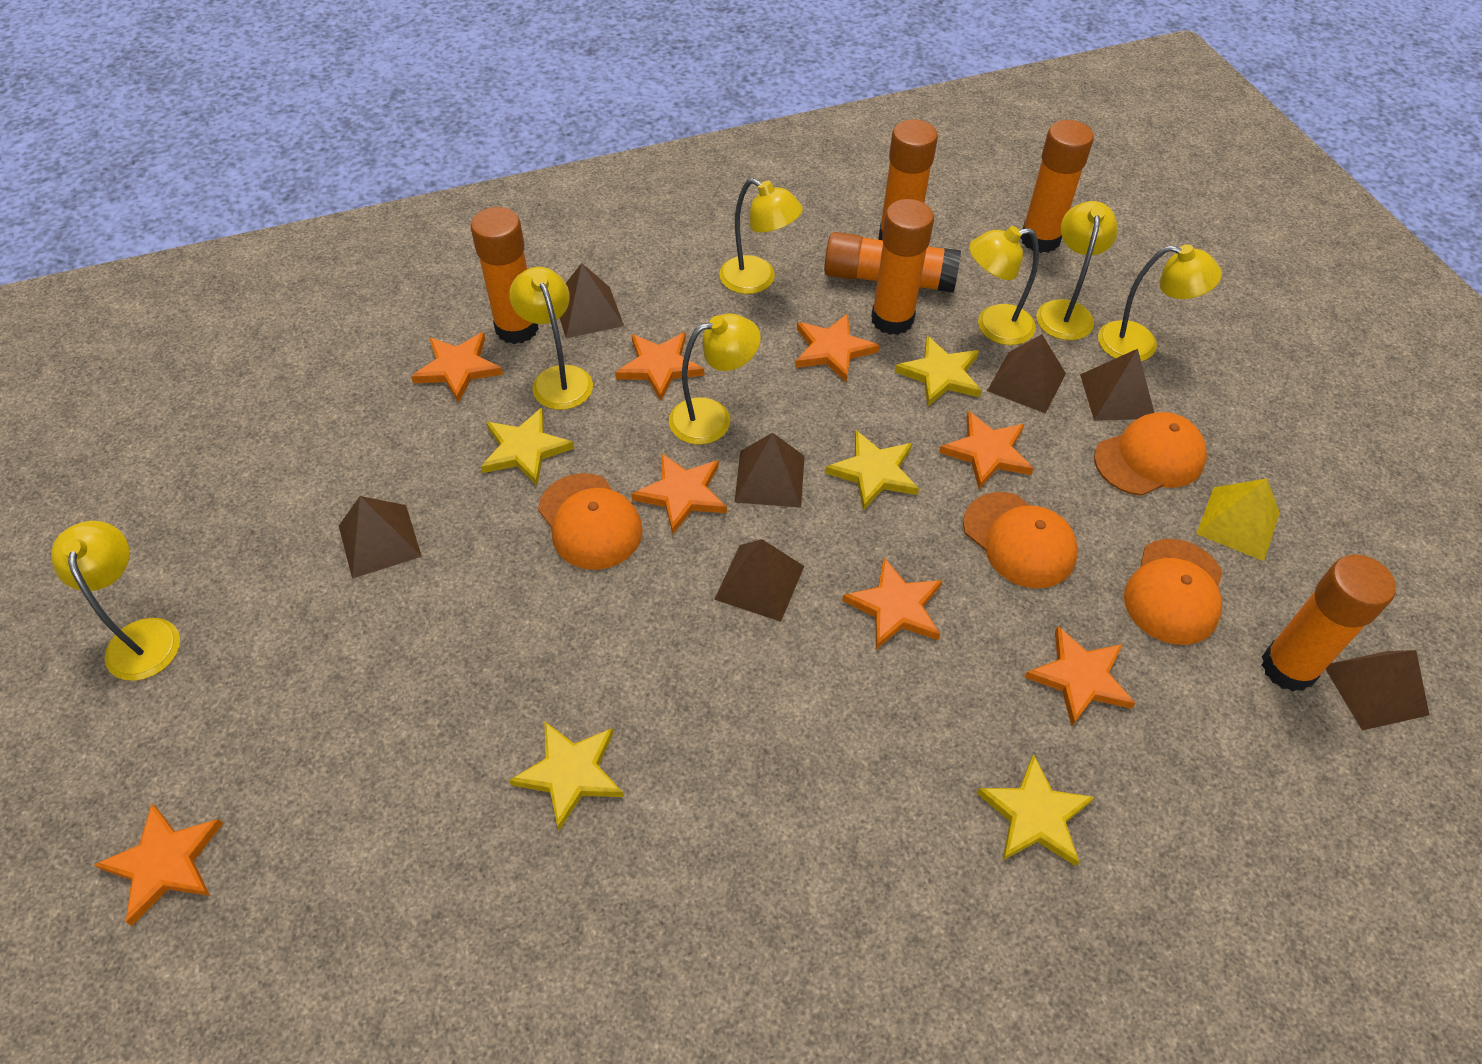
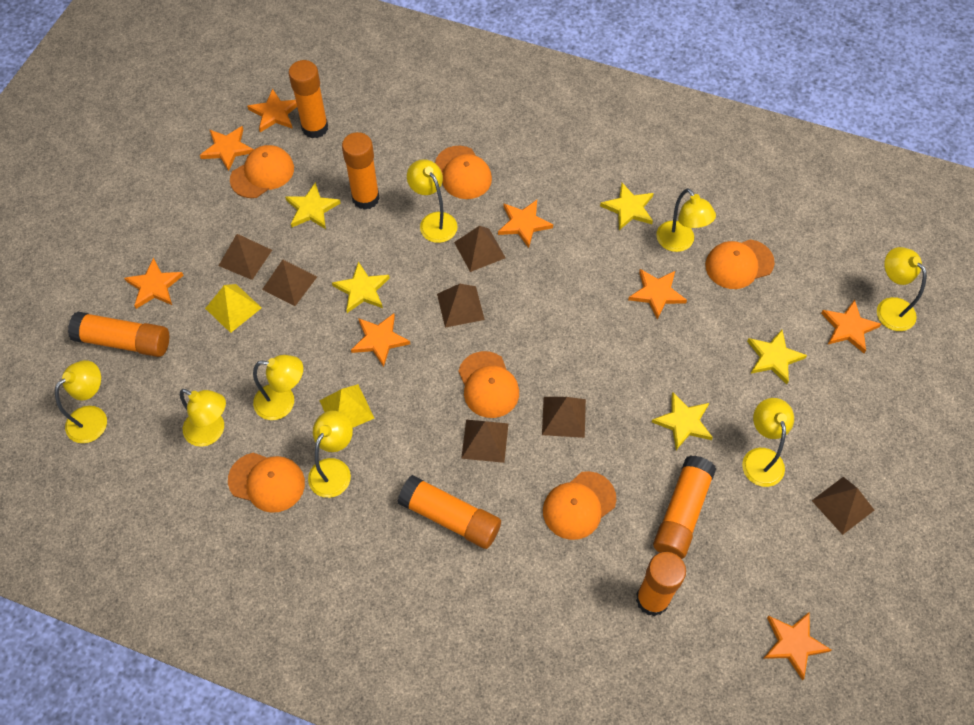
orange cap: 4 -> 6
yellow lamp: 7 -> 8
yellow pyramid: 1 -> 2

